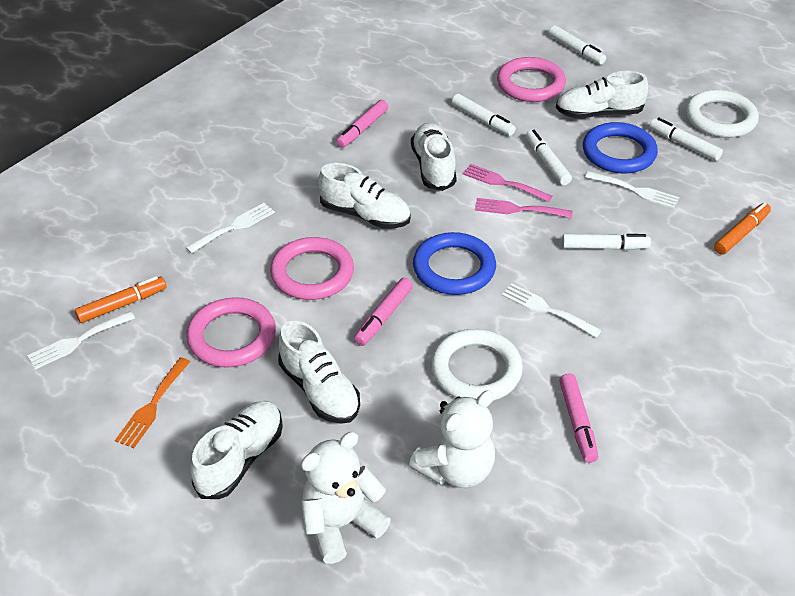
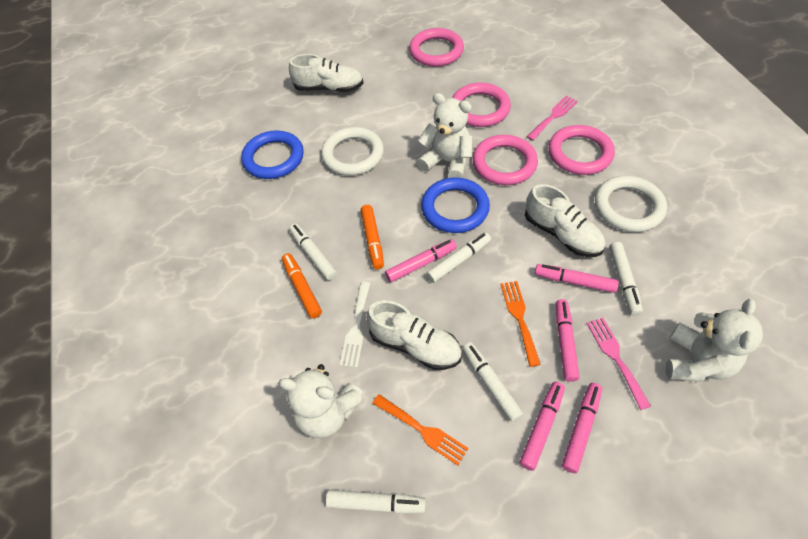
orange fork: 1 -> 2
pink marker: 3 -> 5
pink ring: 3 -> 4
white fork: 4 -> 1
white shoe: 5 -> 3
white teddy bear: 2 -> 3

